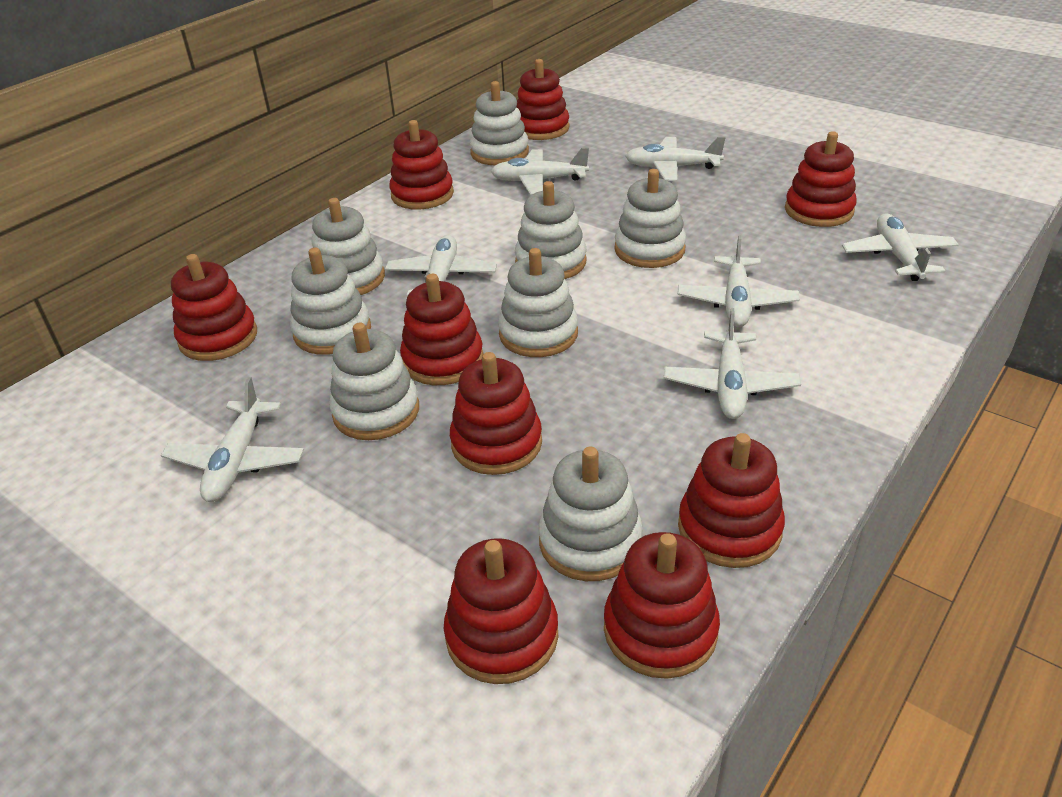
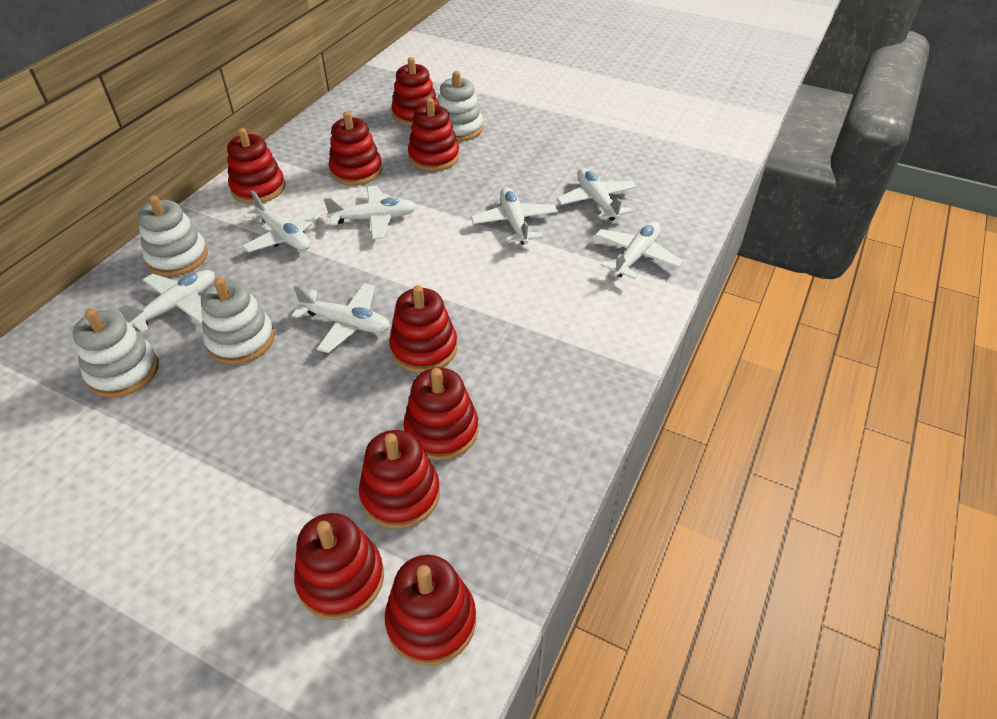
white stacking toy: 8 -> 4

